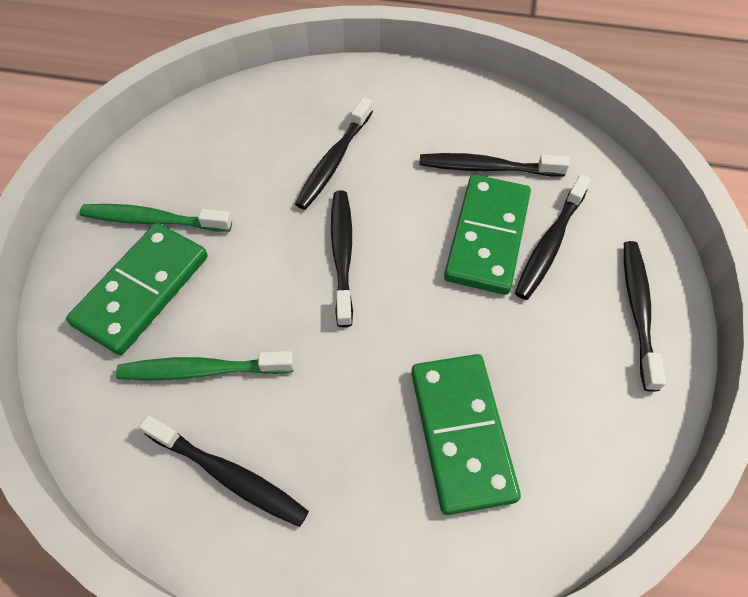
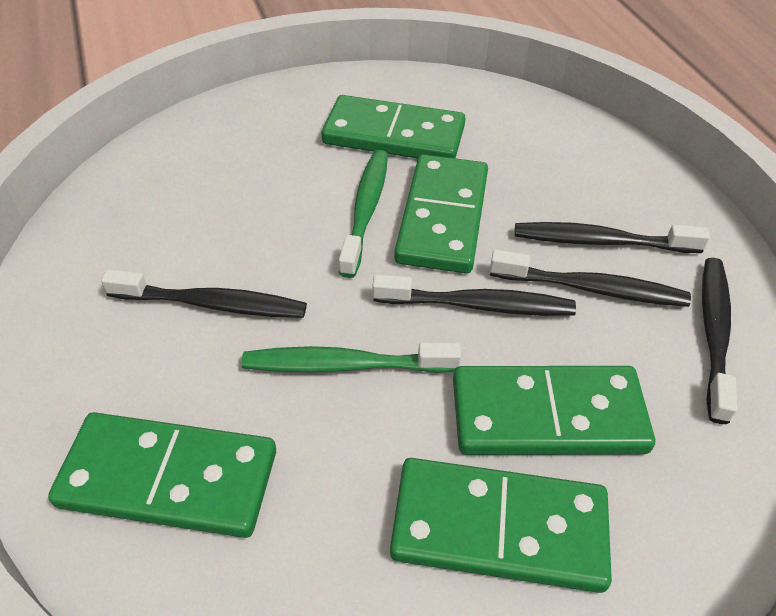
black toothbrush: 6 -> 5
green domino: 3 -> 5

